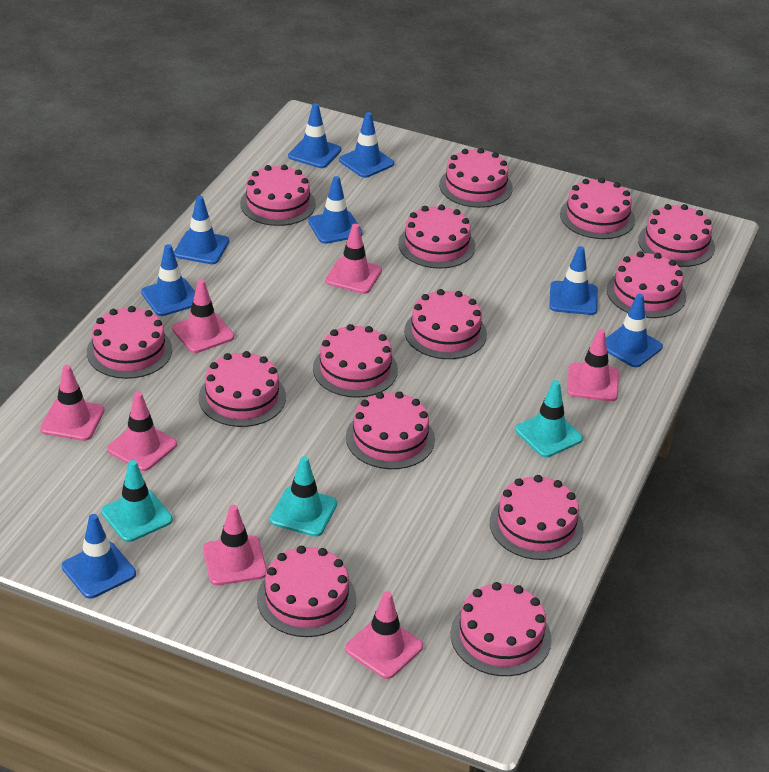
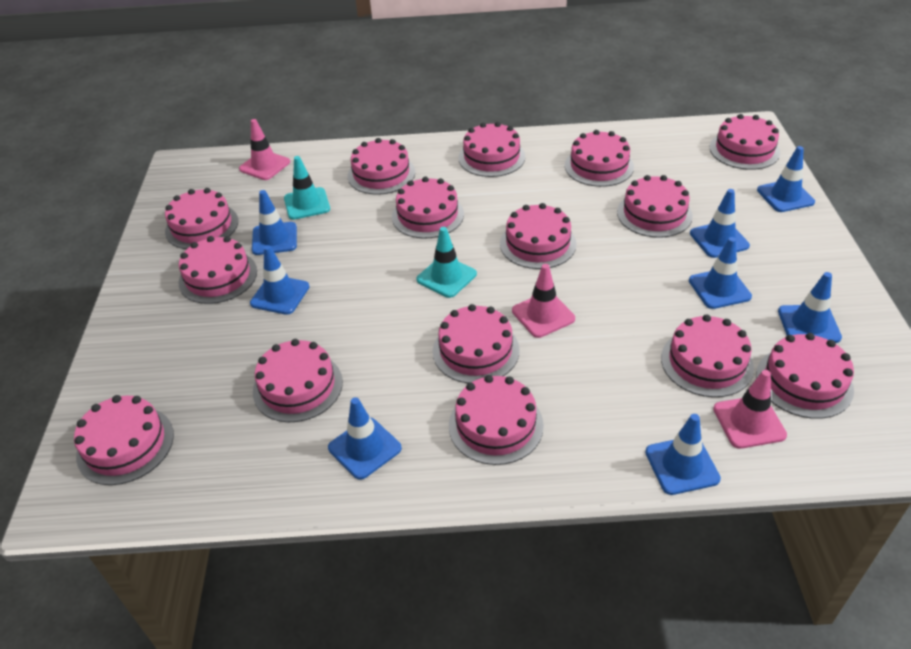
pink cake: 14 -> 15
pink traffic cone: 7 -> 3
turquoise traffic cone: 3 -> 2

